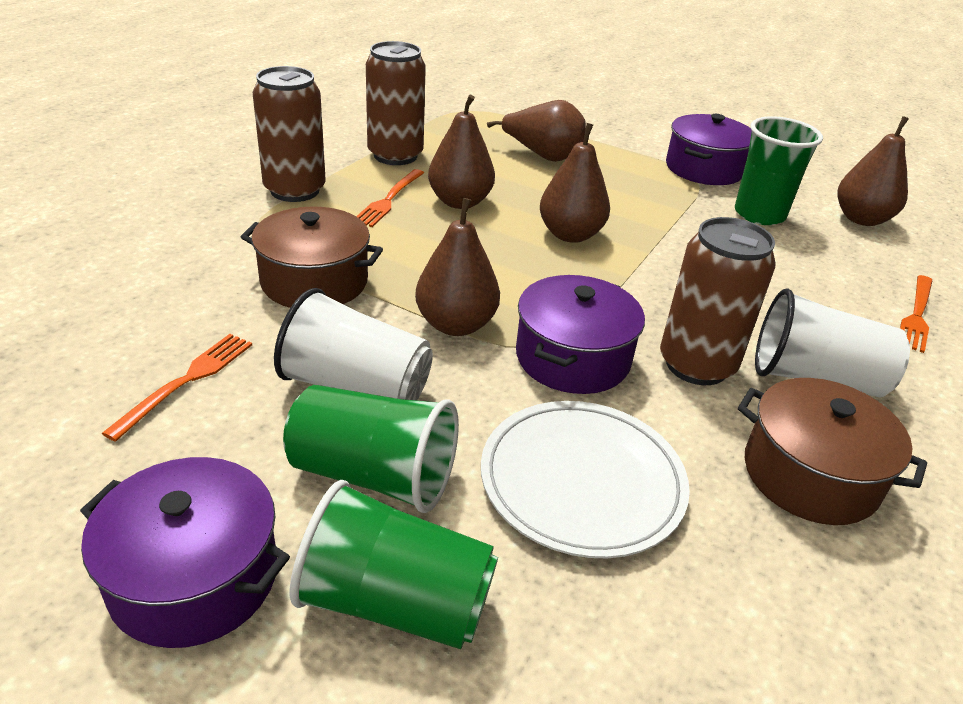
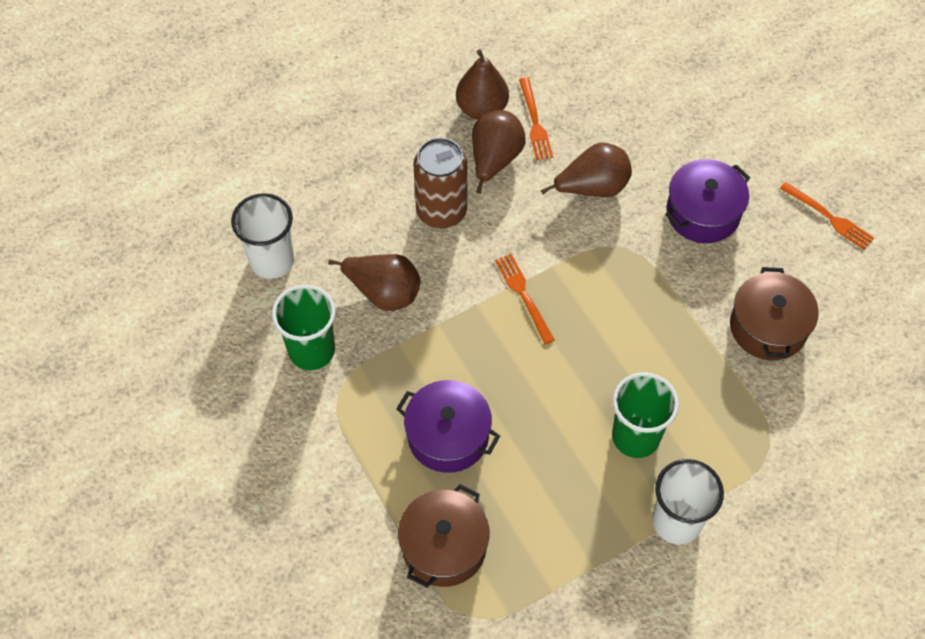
brown can: 3 -> 1
brown pear: 5 -> 4
green cup: 3 -> 2
purple pot: 3 -> 2
white plate: 1 -> 0

